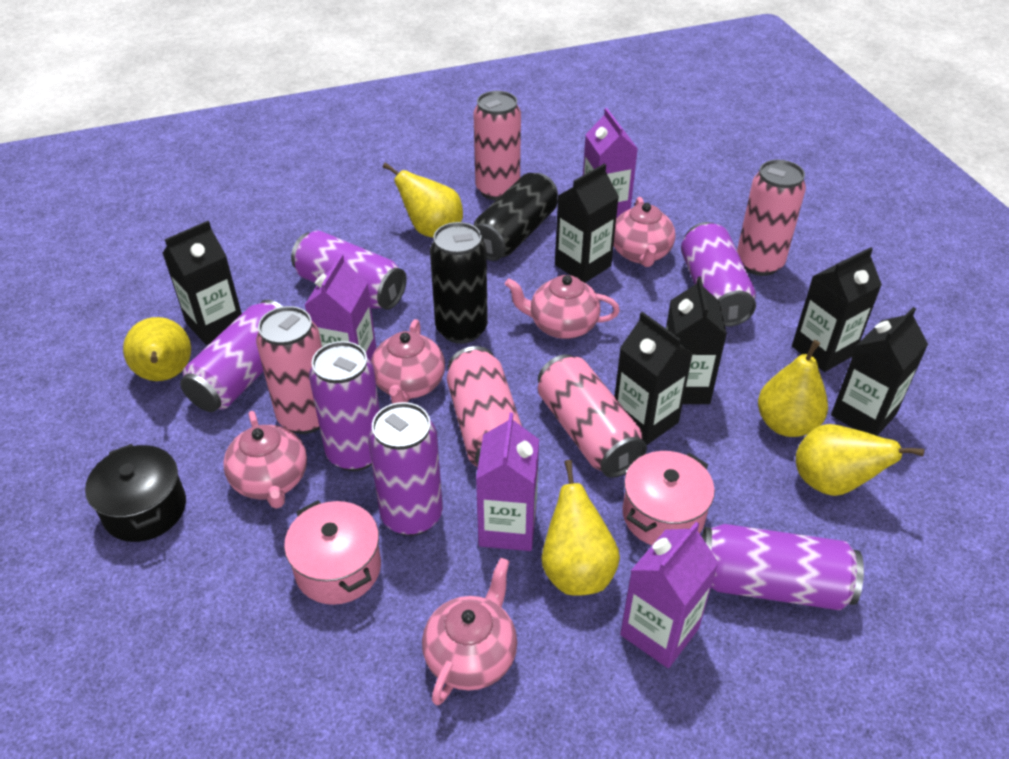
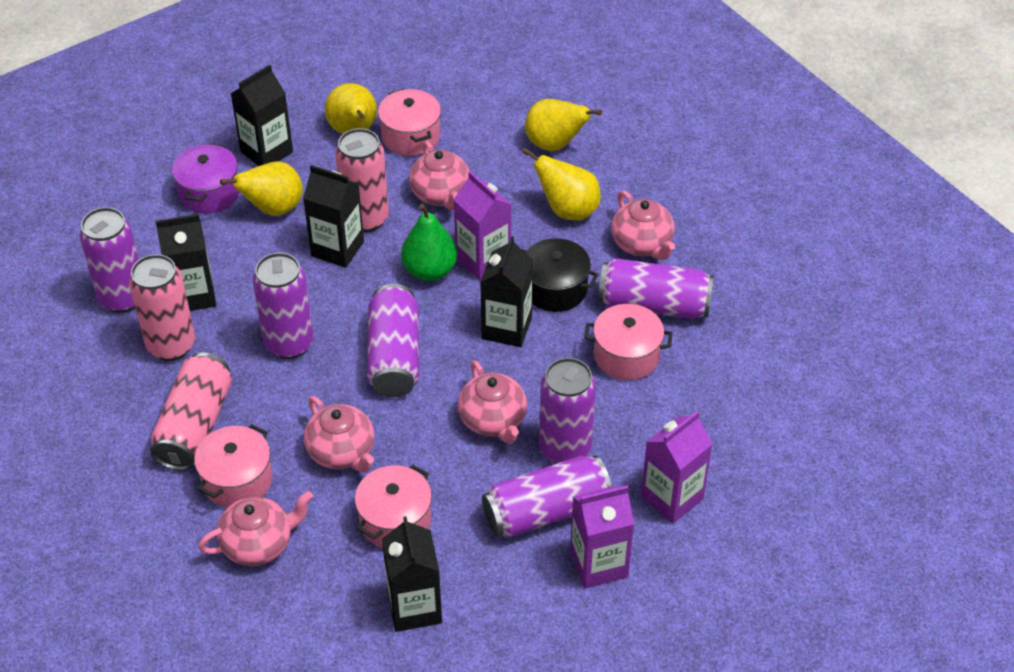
black can: 2 -> 0
black carton: 6 -> 5
green pear: 0 -> 1
pink can: 5 -> 3
pink pot: 2 -> 4
purple carton: 4 -> 3
purple pot: 0 -> 1
yellow pear: 5 -> 4

